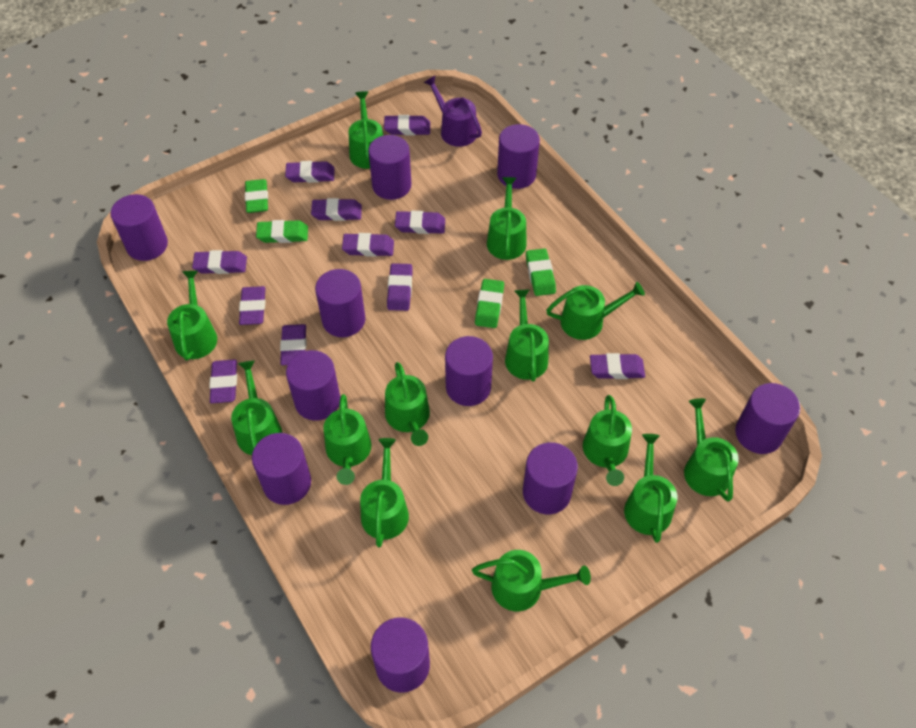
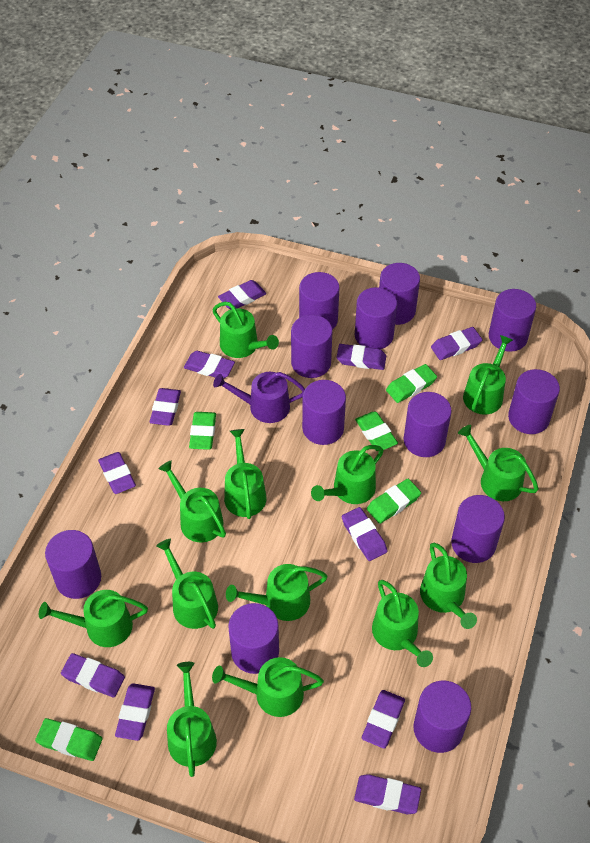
green eraser: 4 -> 5
purple cylinder: 10 -> 12

